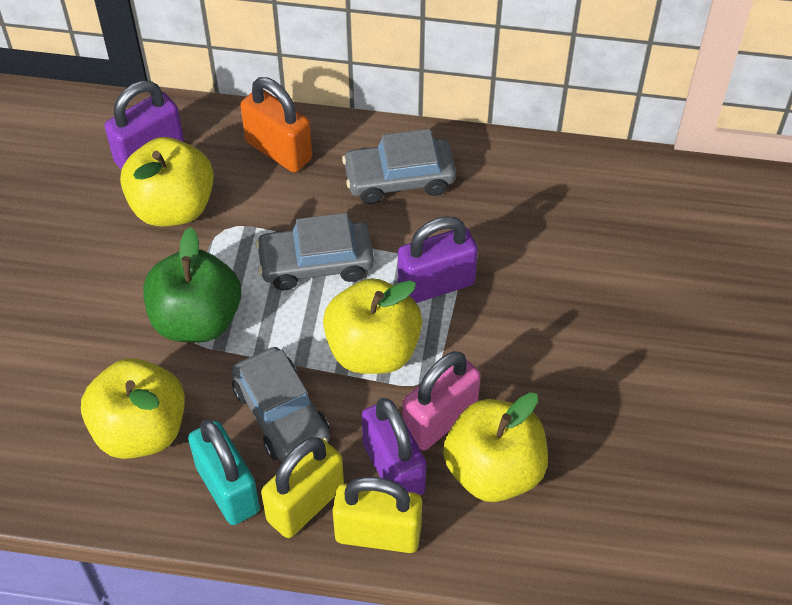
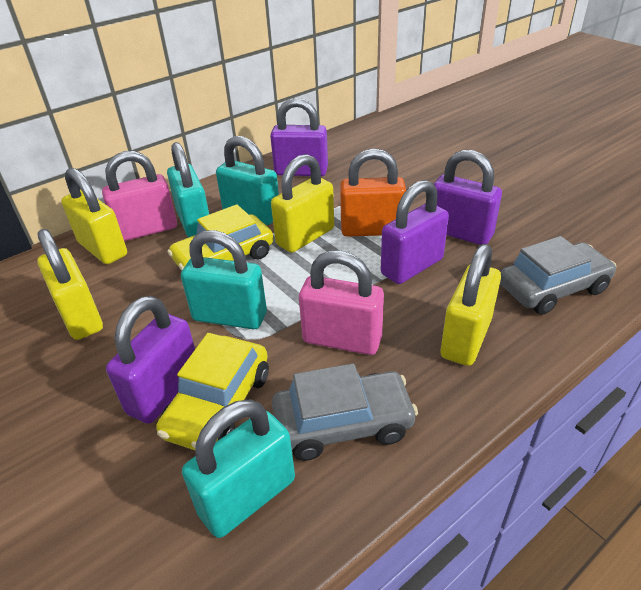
green apple: 1 -> 0
grey car: 3 -> 2
pink padlock: 1 -> 2
purple padlock: 3 -> 4
turquoise padlock: 1 -> 4
yellow apple: 4 -> 0
yellow car: 0 -> 2
yellow padlock: 2 -> 4

